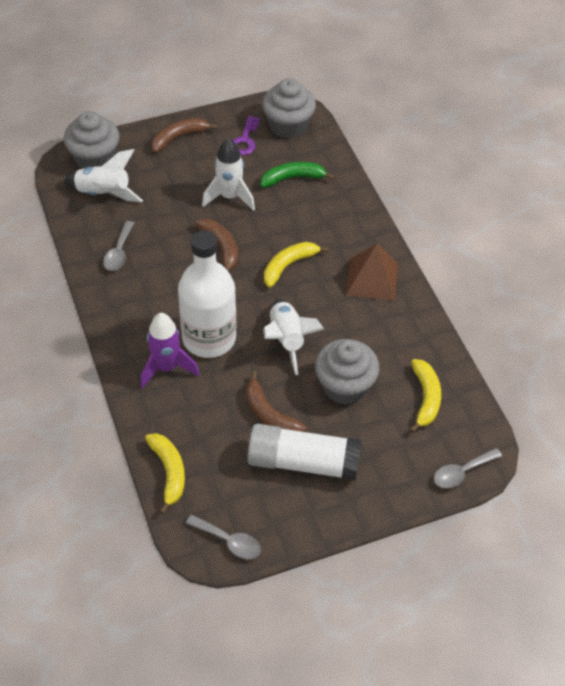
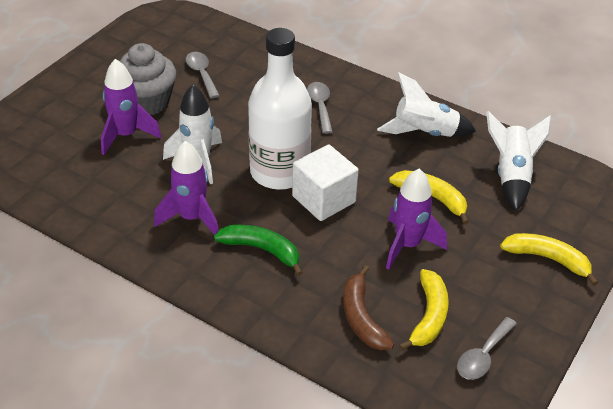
brown banana: 3 -> 1
brown pyramid: 1 -> 0
grey cupcake: 3 -> 1
purple key: 1 -> 0
purple rocket: 1 -> 3
white cube: 0 -> 1
white glue stick: 1 -> 0

